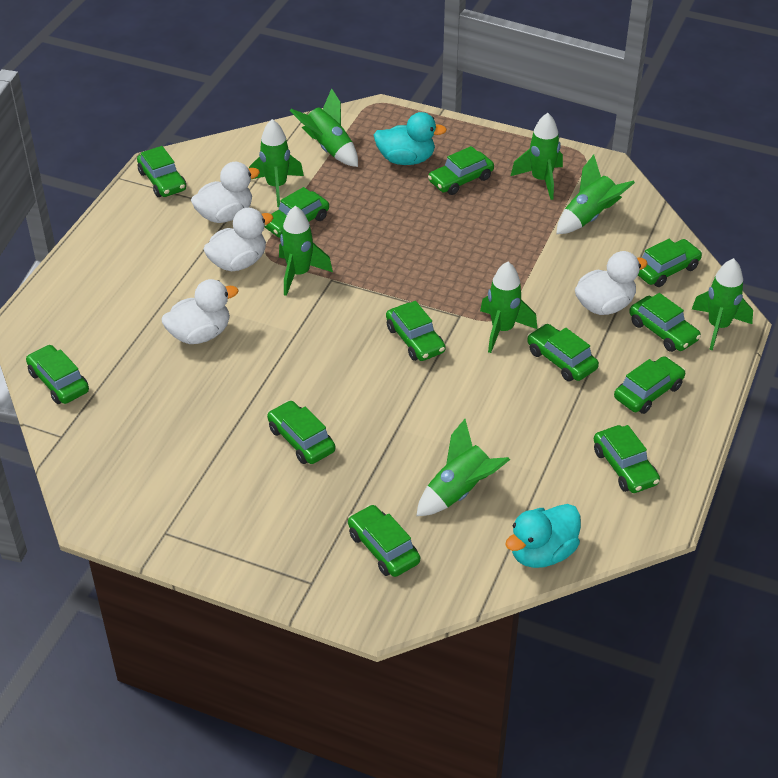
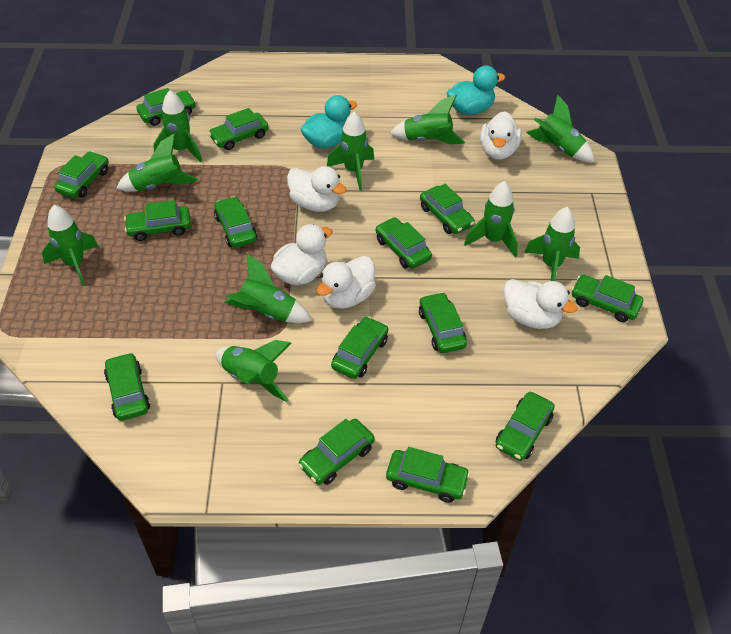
green car: 12 -> 14
green rocket: 8 -> 10
white duck: 4 -> 5

